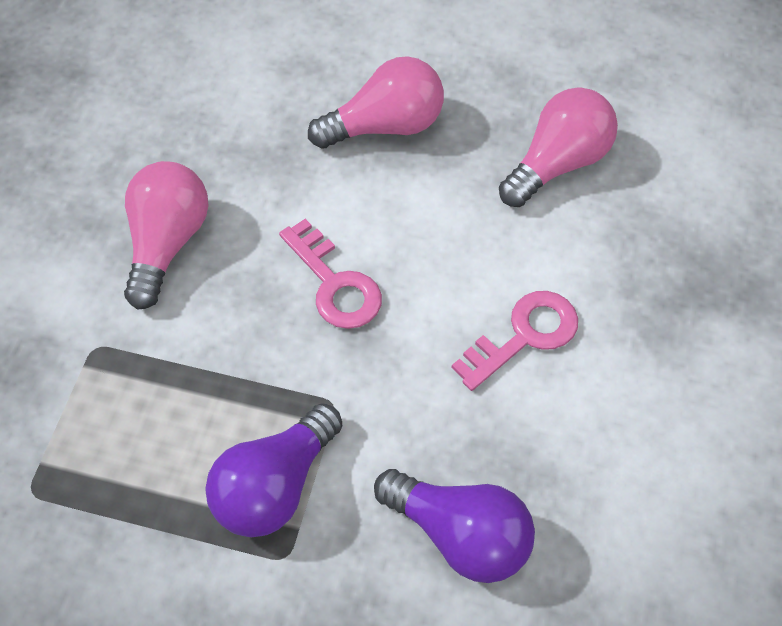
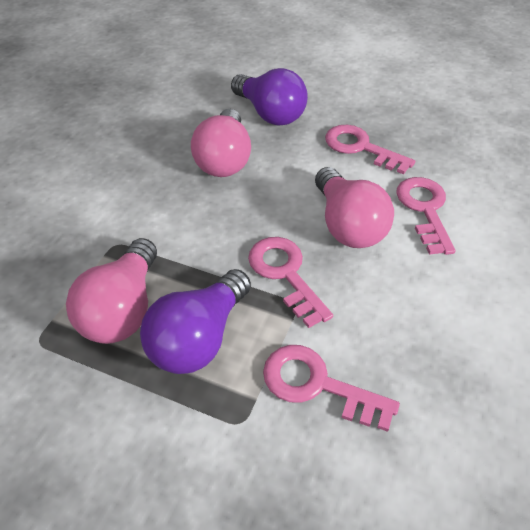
pink key: 2 -> 4

